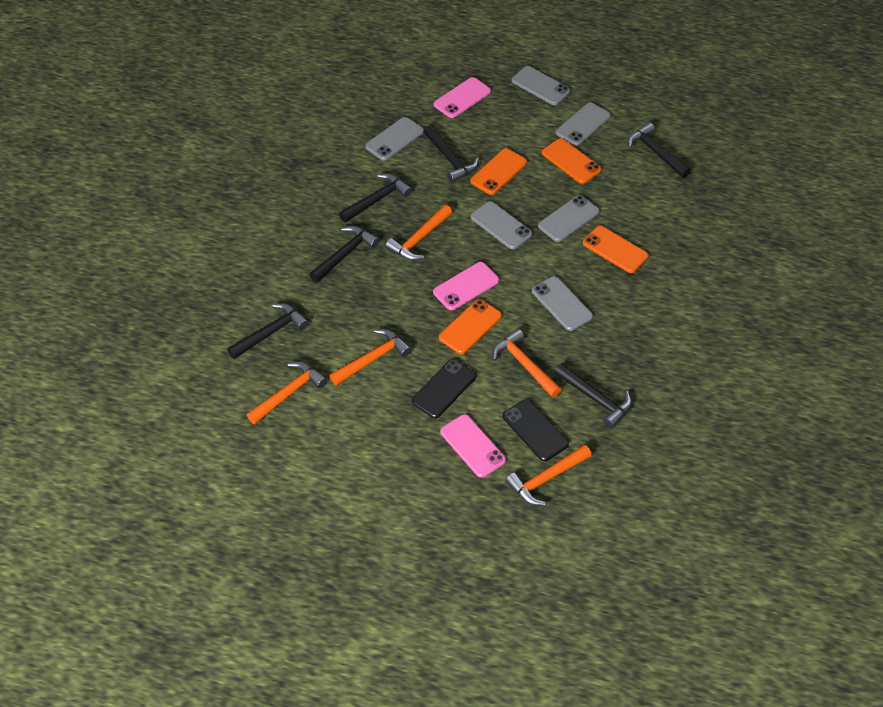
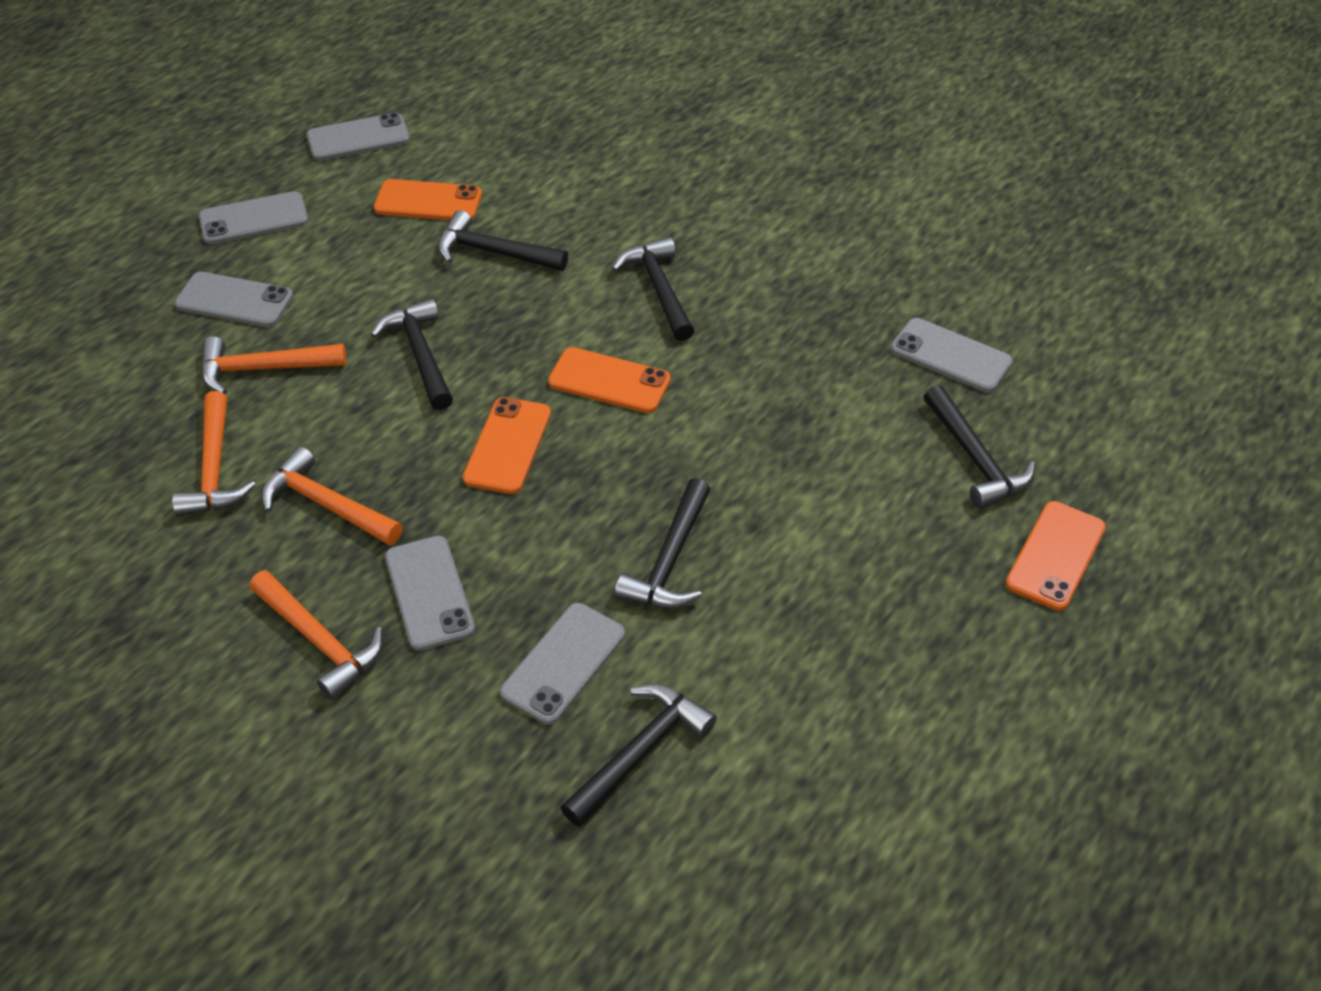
black phone: 2 -> 0
orange hammer: 5 -> 4
pink phone: 3 -> 0

